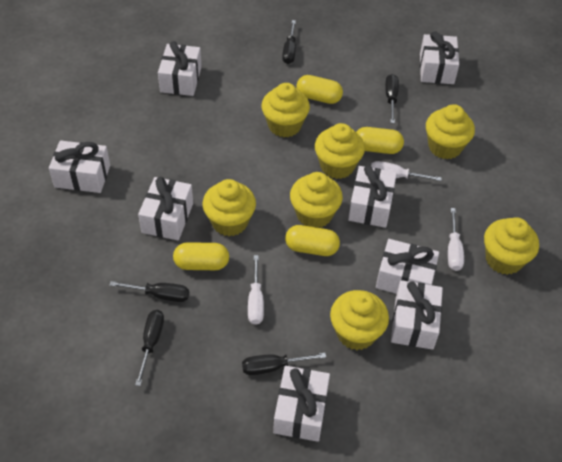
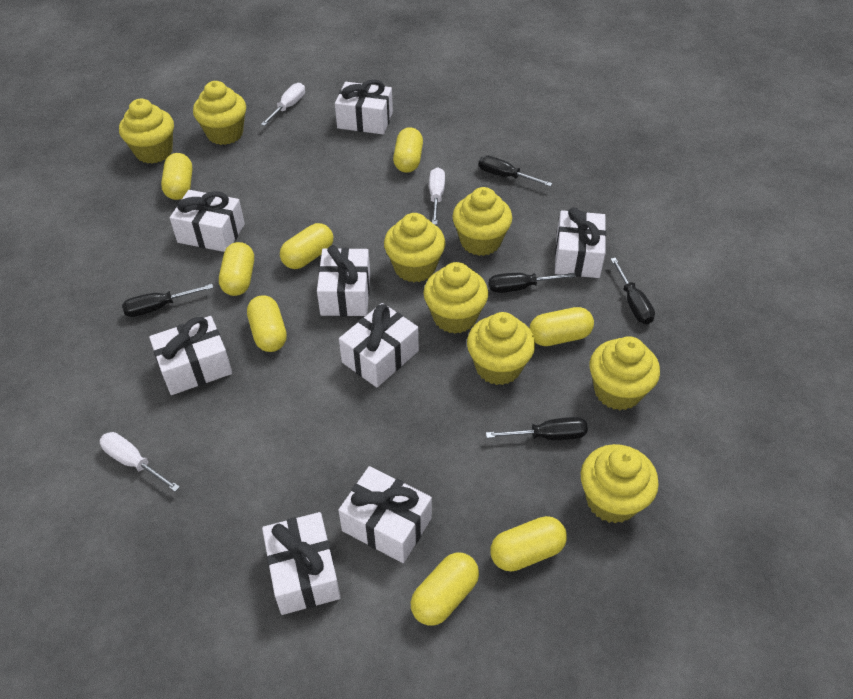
yellow capsule: 4 -> 8
yellow cupcake: 7 -> 8

